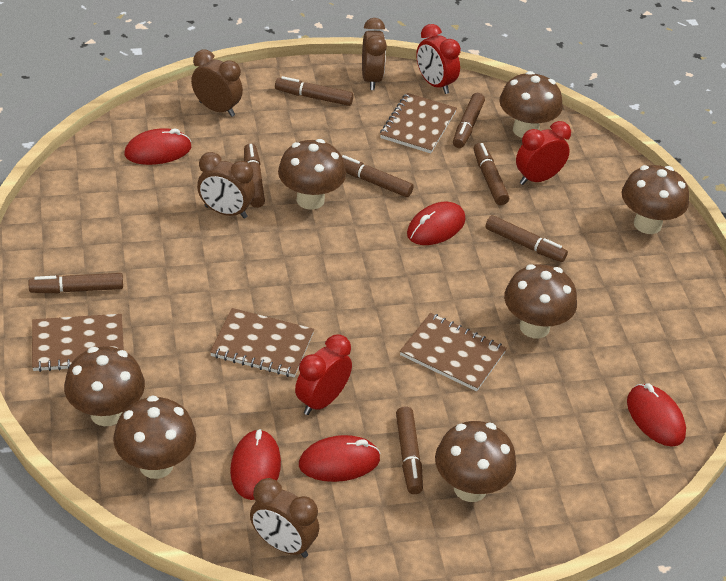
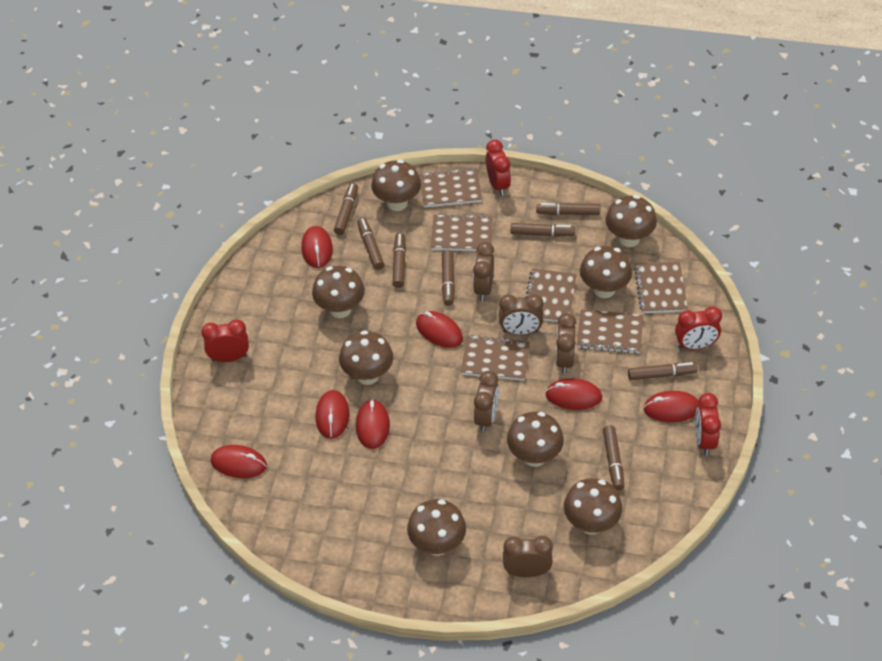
brown clock: 4 -> 5
brown mushroom: 7 -> 8
brown notebook: 4 -> 6
red clock: 3 -> 4
red mouse: 5 -> 7

